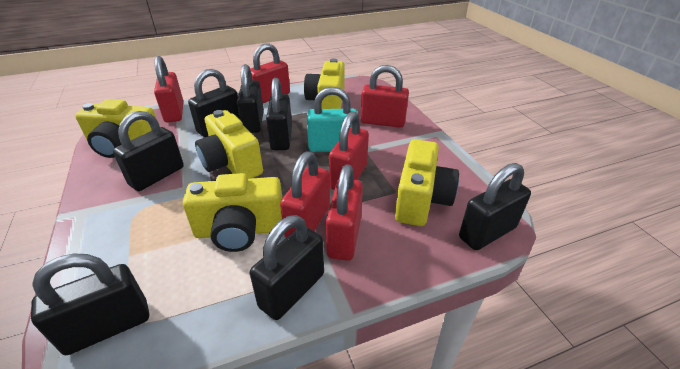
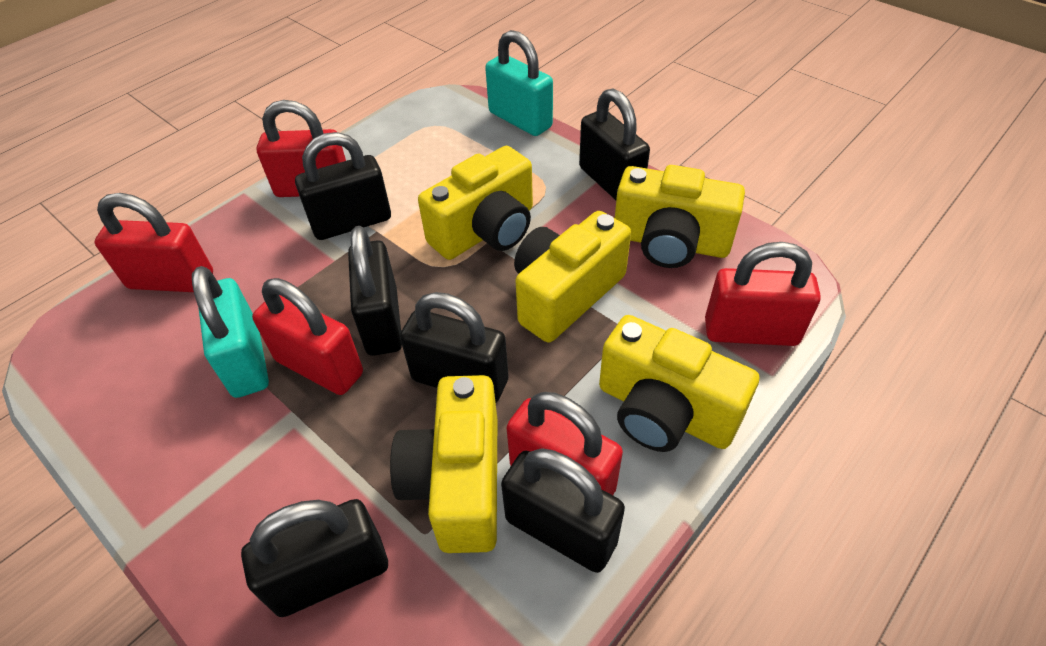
black padlock: 7 -> 6
red padlock: 6 -> 5
turquoise padlock: 1 -> 2

